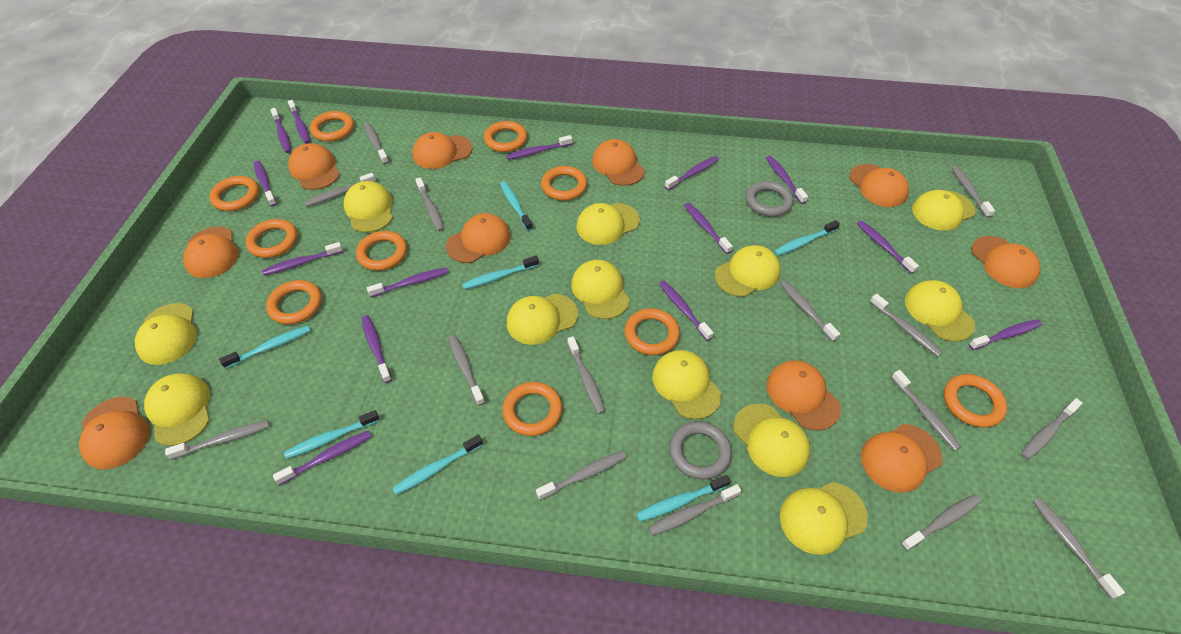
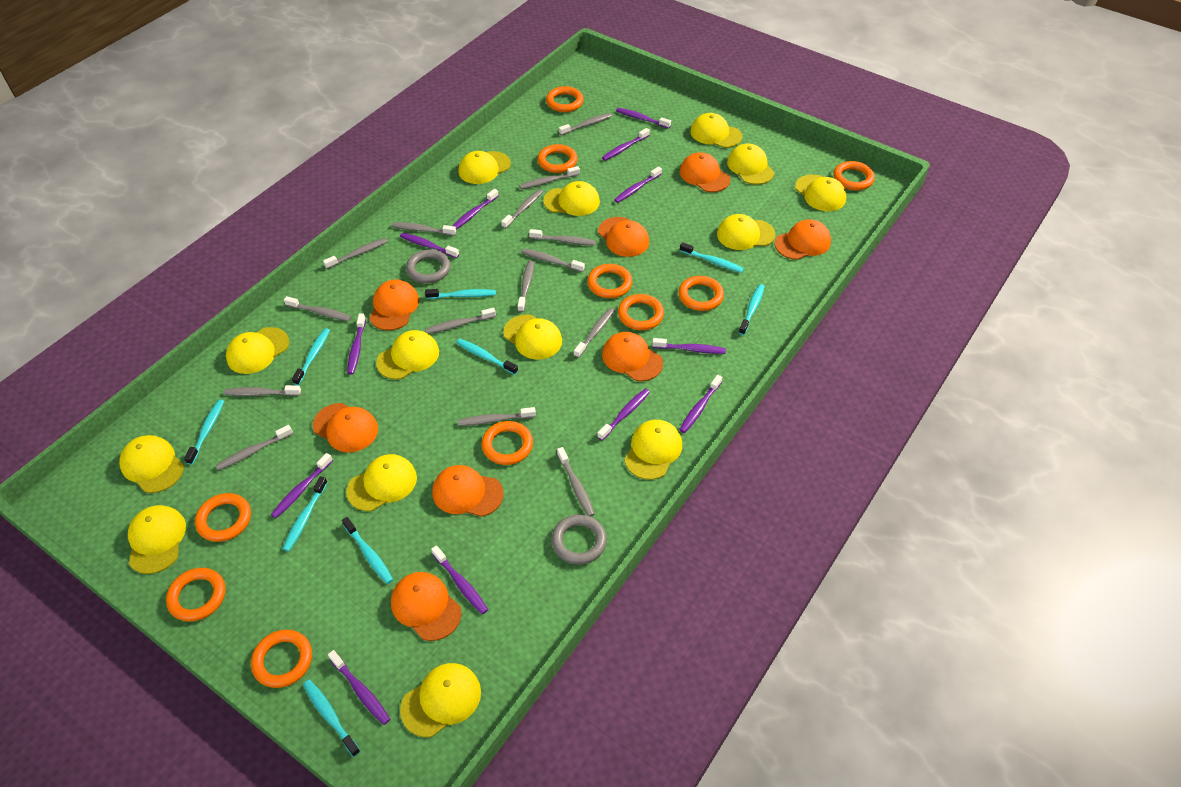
orange cap: 10 -> 8
purple toothbrush: 14 -> 12
turquoise toothbrush: 7 -> 9
yellow cap: 12 -> 14

